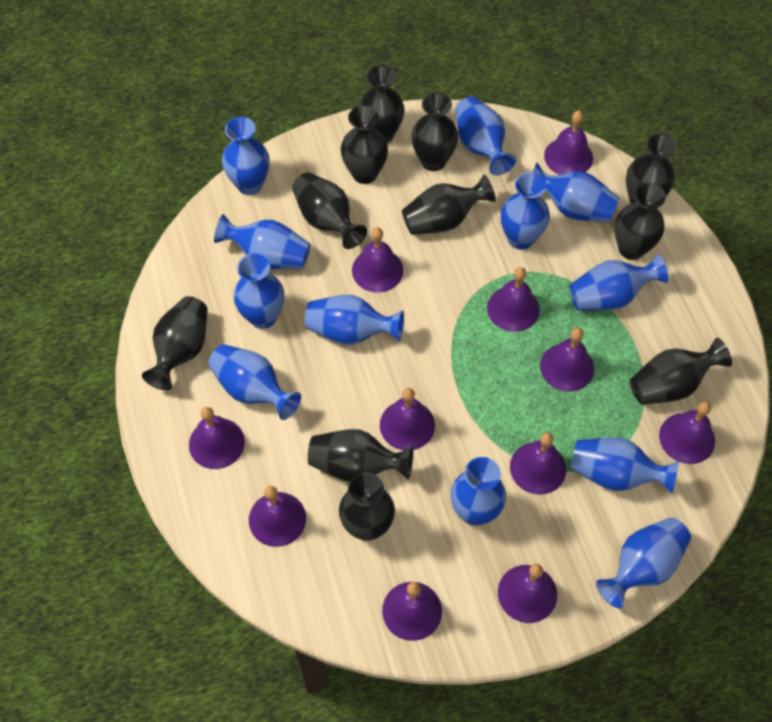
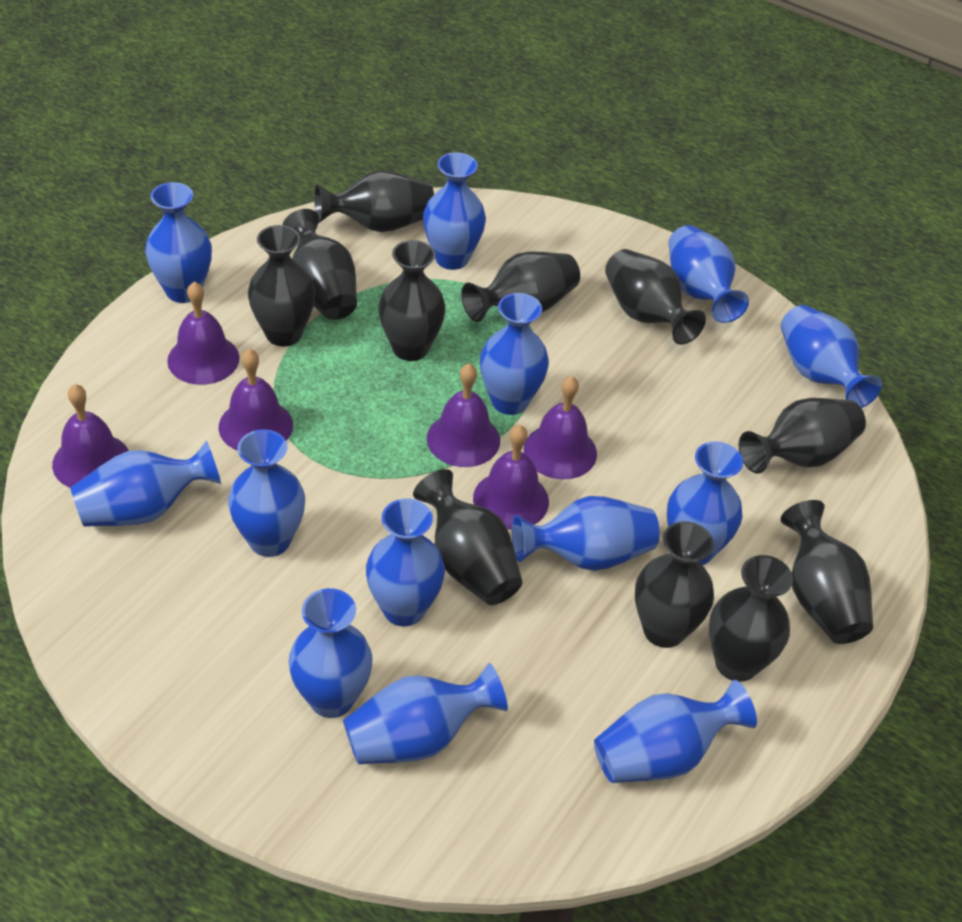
blue vase: 12 -> 13
purple bell: 11 -> 6

